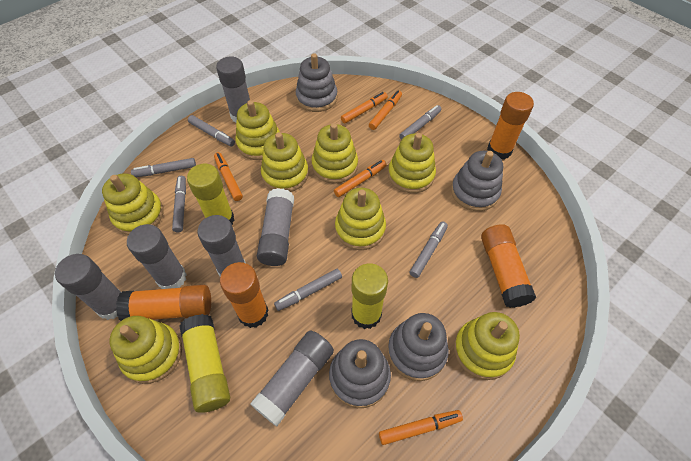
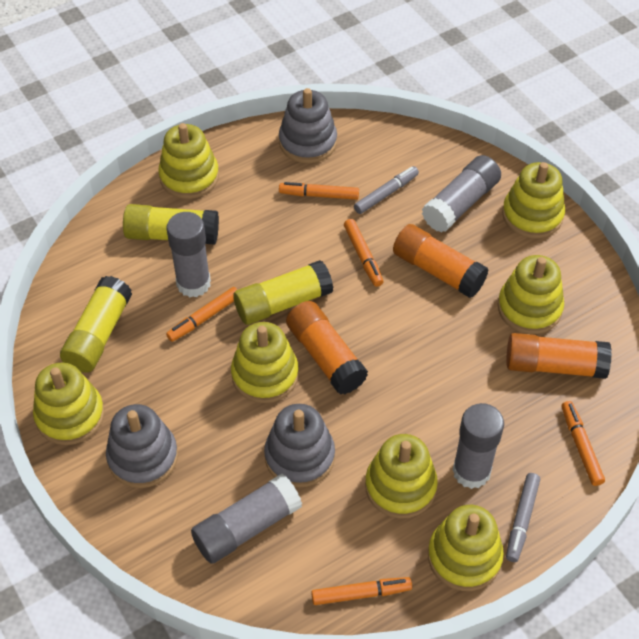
grey glue stick: 6 -> 4
grey marker: 6 -> 2
grey stacking toy: 4 -> 3
orange glue stick: 4 -> 3
yellow stacking toy: 8 -> 7

